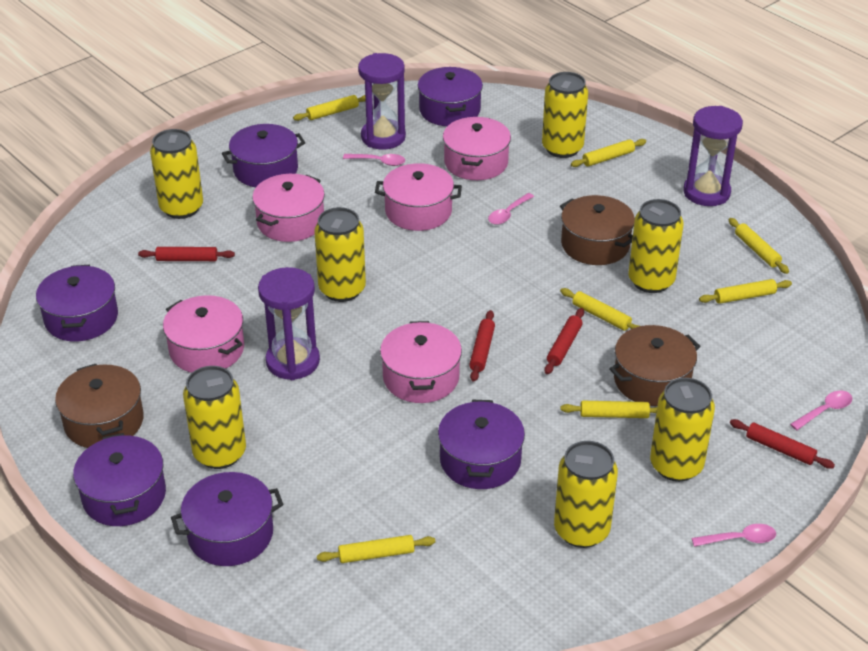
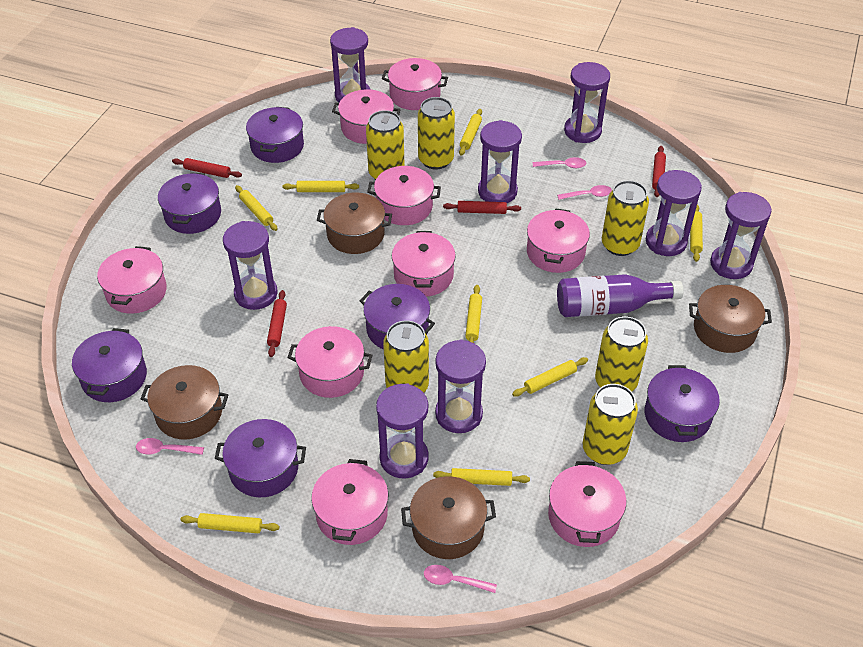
brown pot: 3 -> 4
pink pot: 5 -> 9
purple bottle: 0 -> 1
purple hourglass: 3 -> 8
yellow can: 7 -> 6
yellow rolling pin: 7 -> 8

